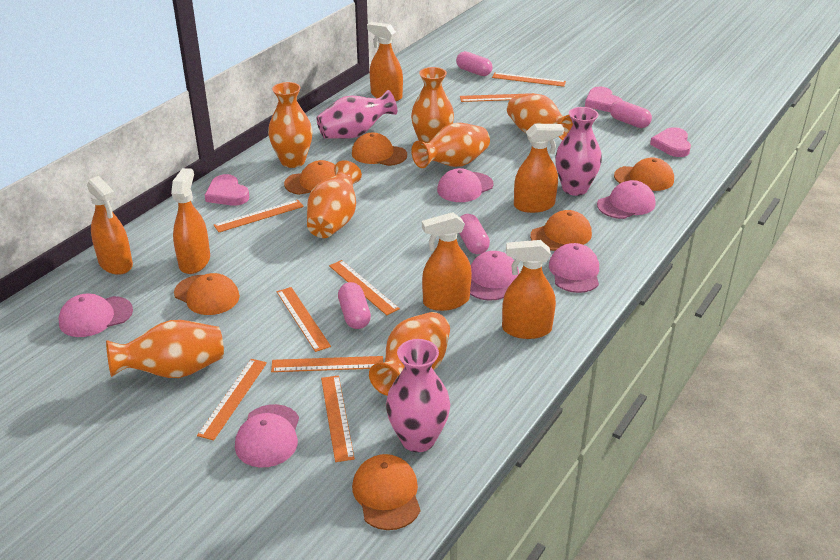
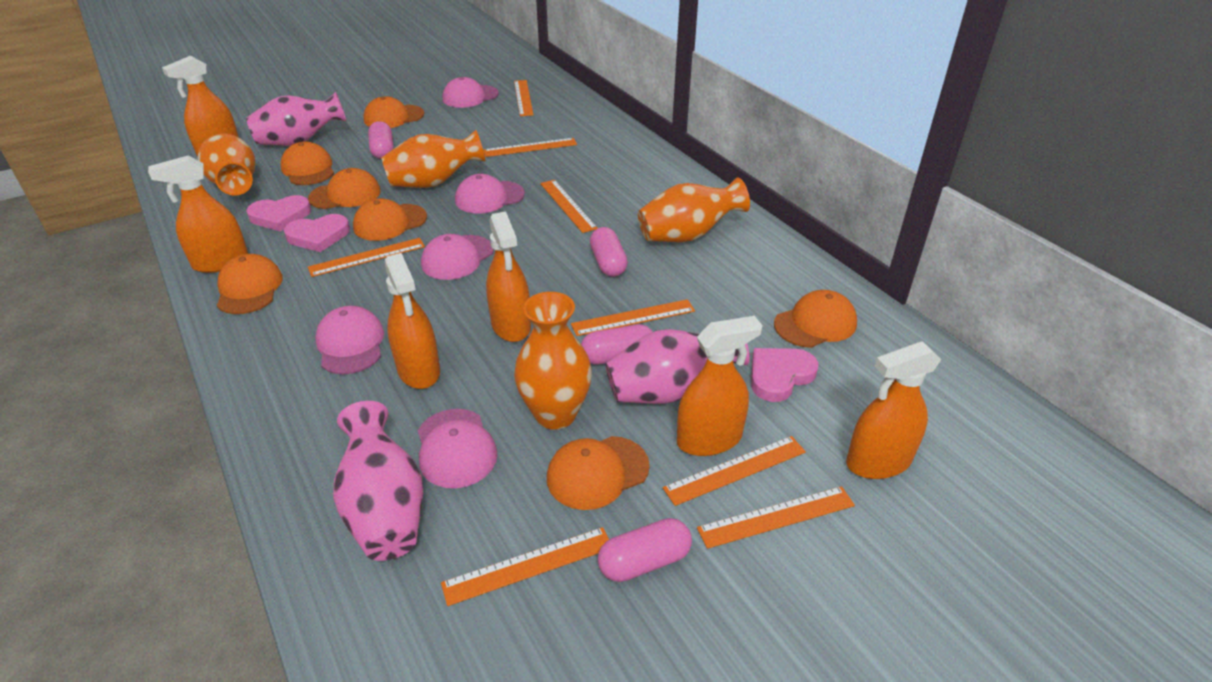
orange cap: 6 -> 7
orange vase: 7 -> 4
pink cap: 6 -> 5

